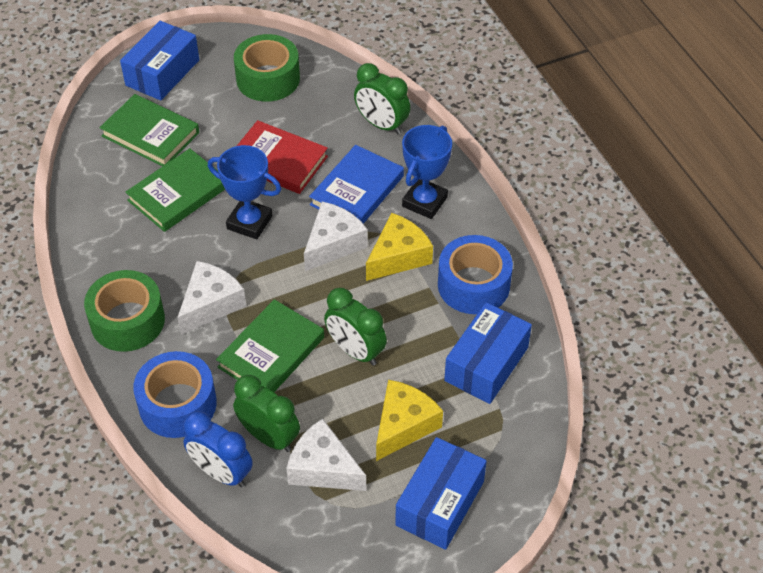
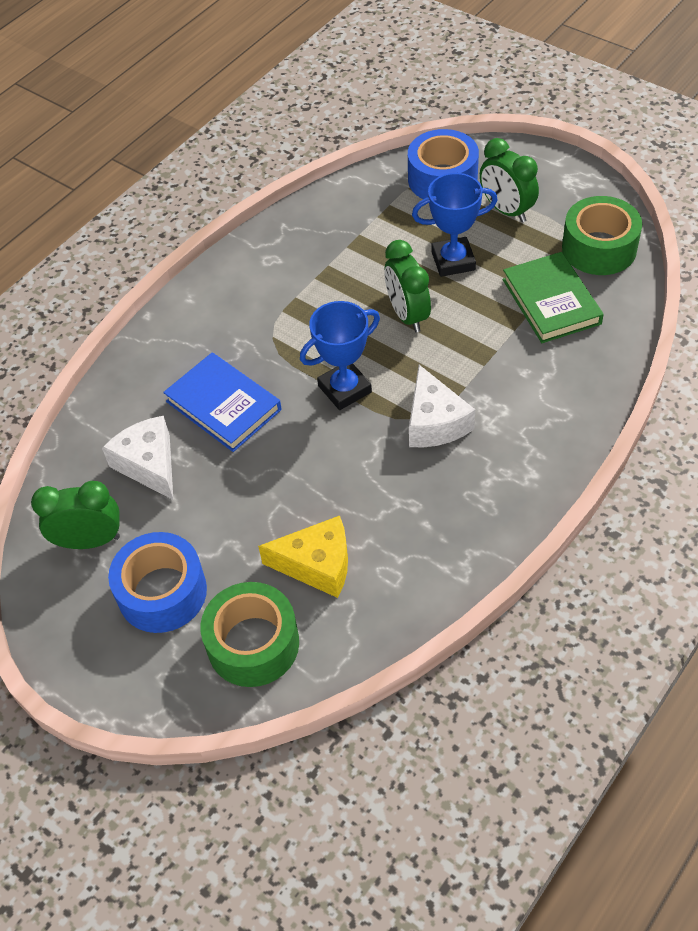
blue box: 3 -> 0
blue clock: 1 -> 0
green book: 3 -> 1
red book: 1 -> 0
white cheese: 3 -> 2
yellow cheese: 2 -> 1

